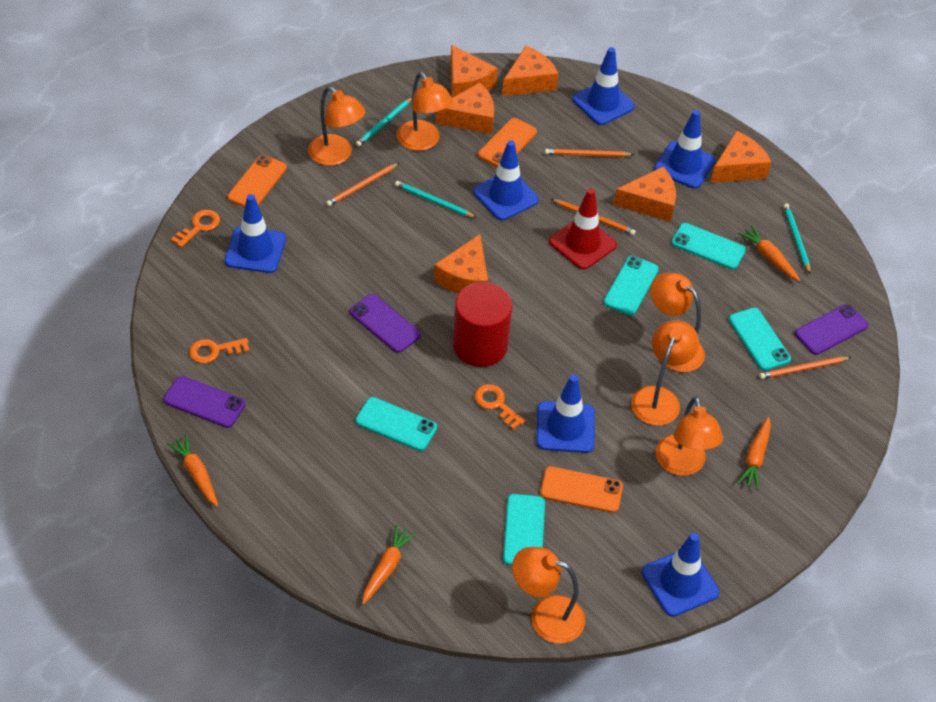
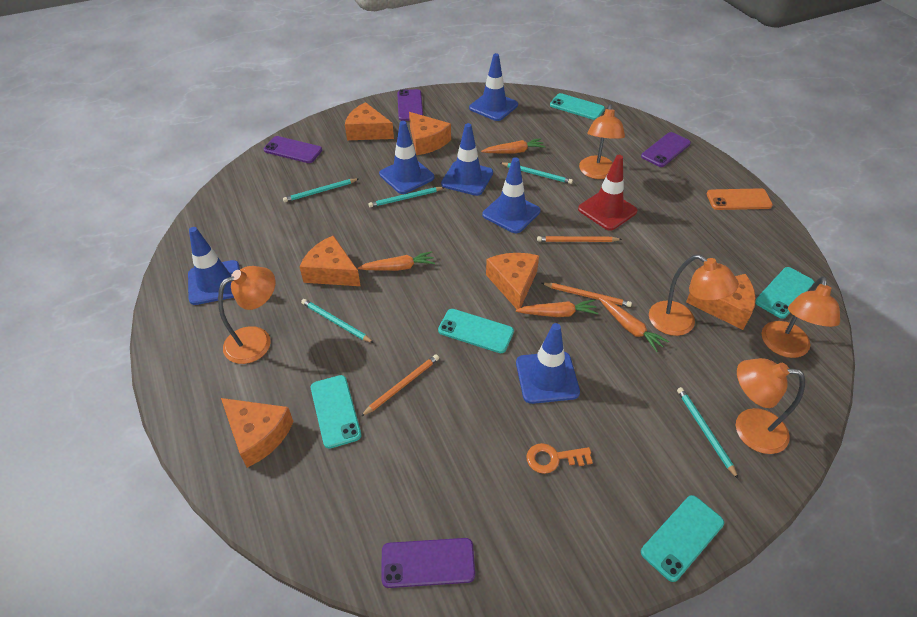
orange key: 3 -> 1
orange lamp: 6 -> 5
orange pencil: 4 -> 3
orange phone: 3 -> 1
purple phone: 3 -> 4
red cylinder: 1 -> 0
turquoise pencil: 3 -> 5

